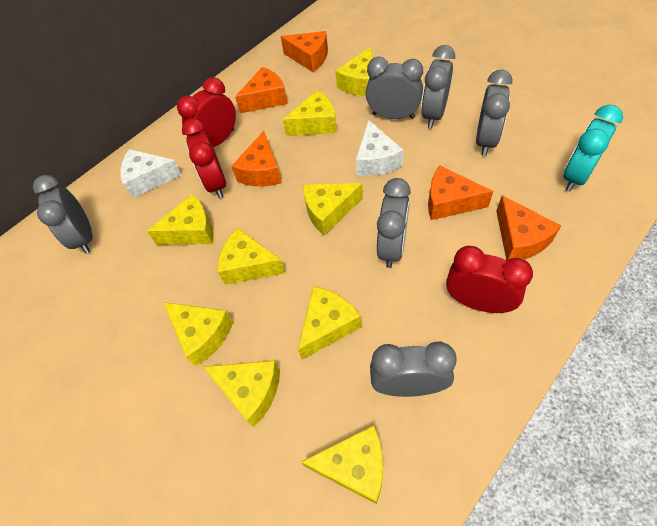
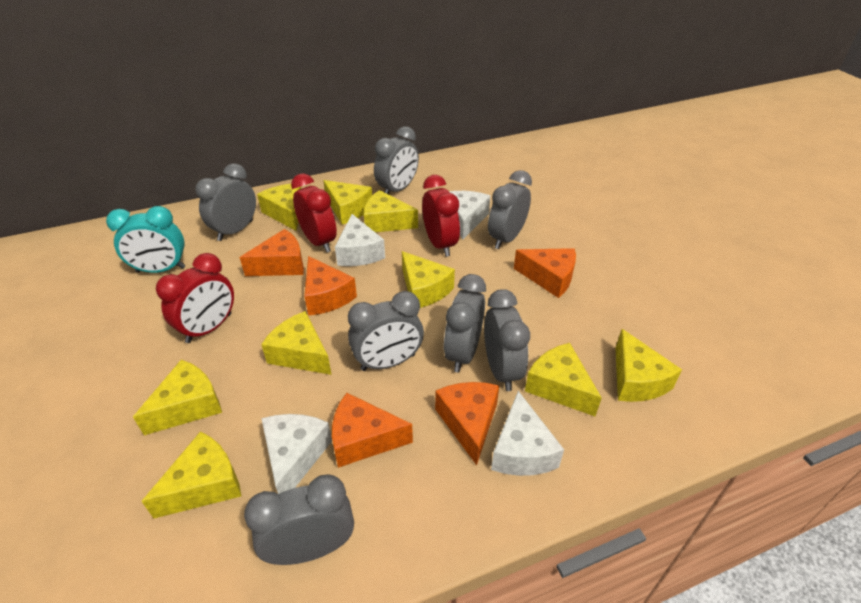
grey clock: 6 -> 7
white cheese: 2 -> 4

